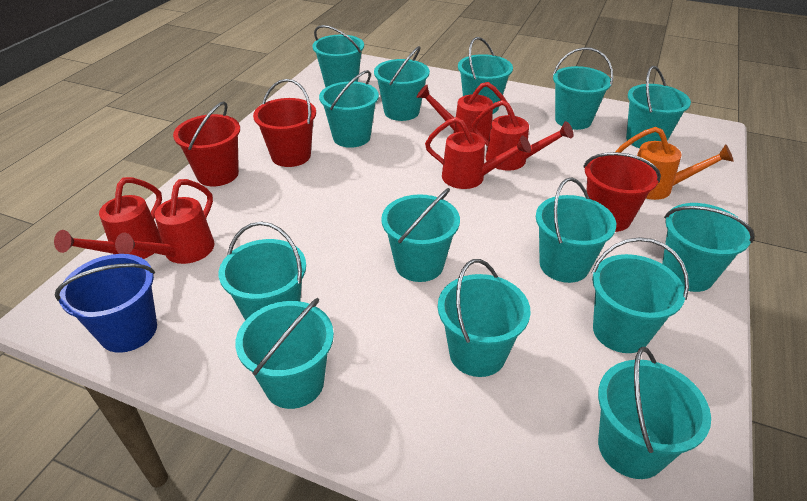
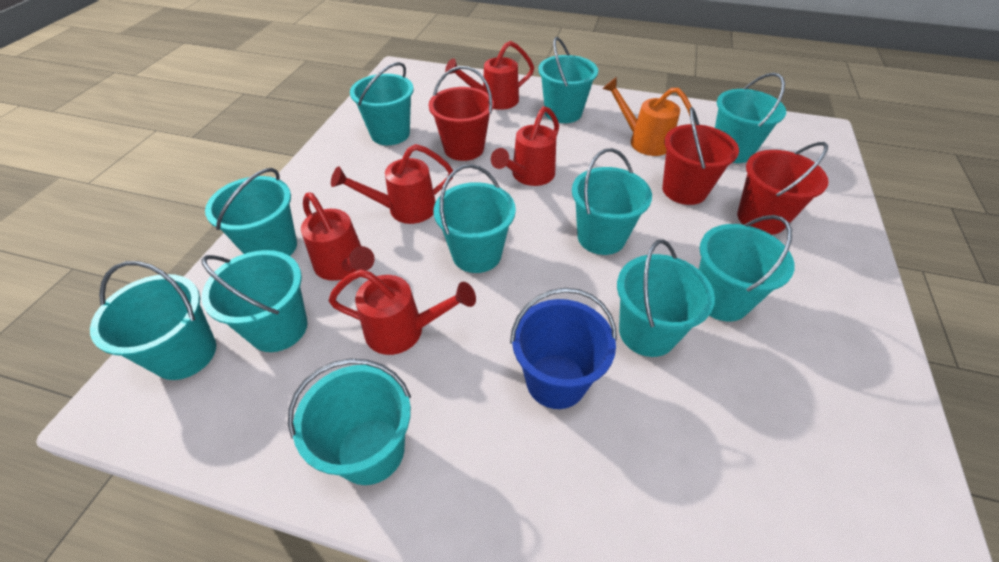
turquoise bucket: 14 -> 11

